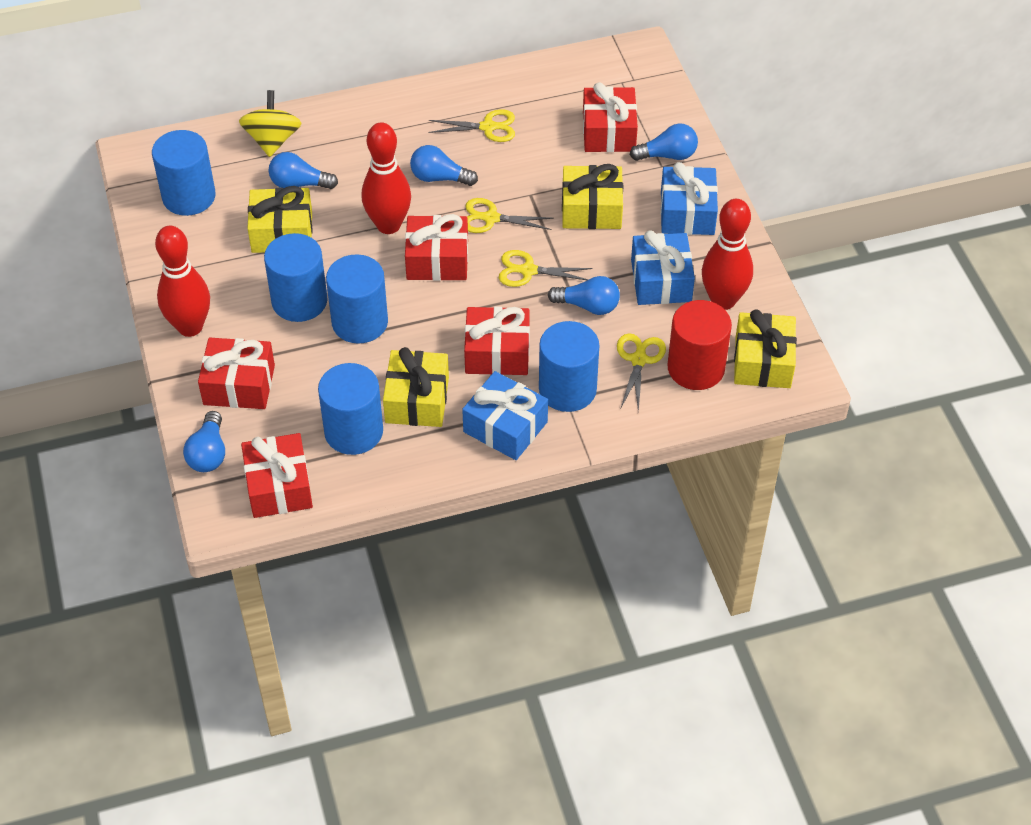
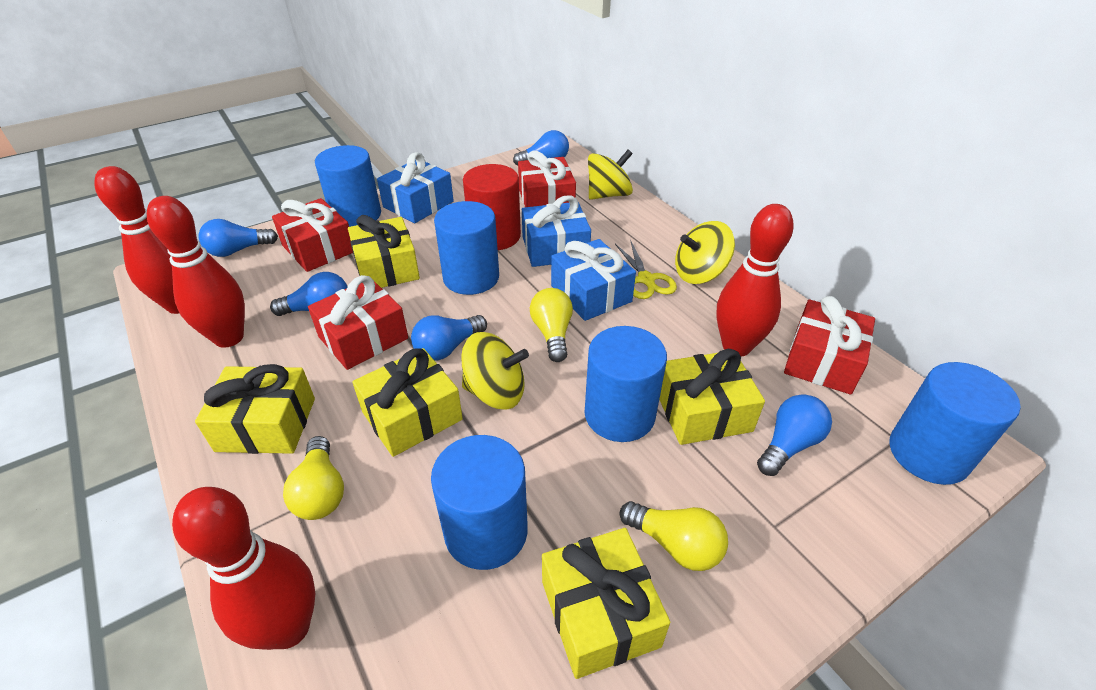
red bowling pin: 3 -> 4
red gift: 5 -> 4
yellow gift: 4 -> 5
yellow light bulb: 0 -> 3
yellow scissors: 4 -> 1
yellow spinning top: 1 -> 3

